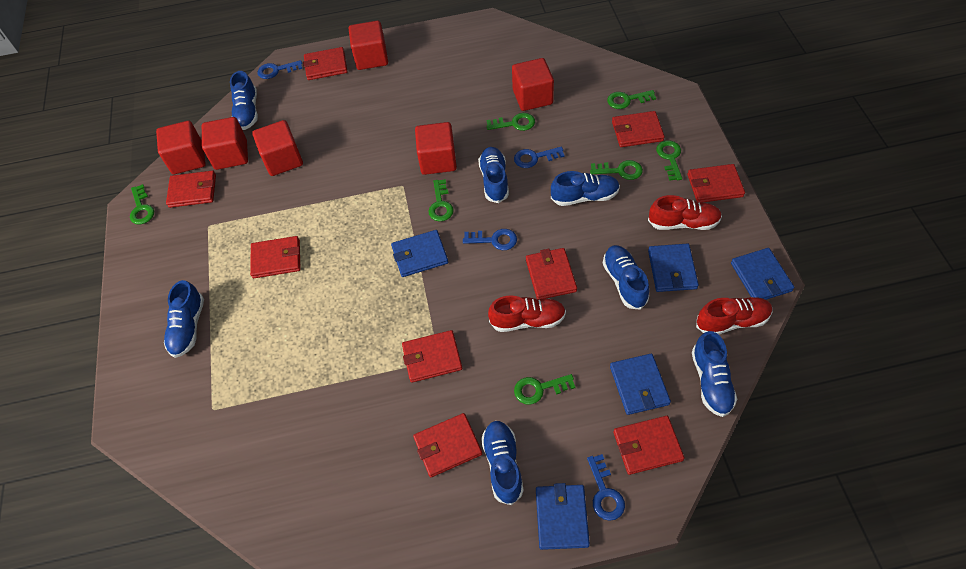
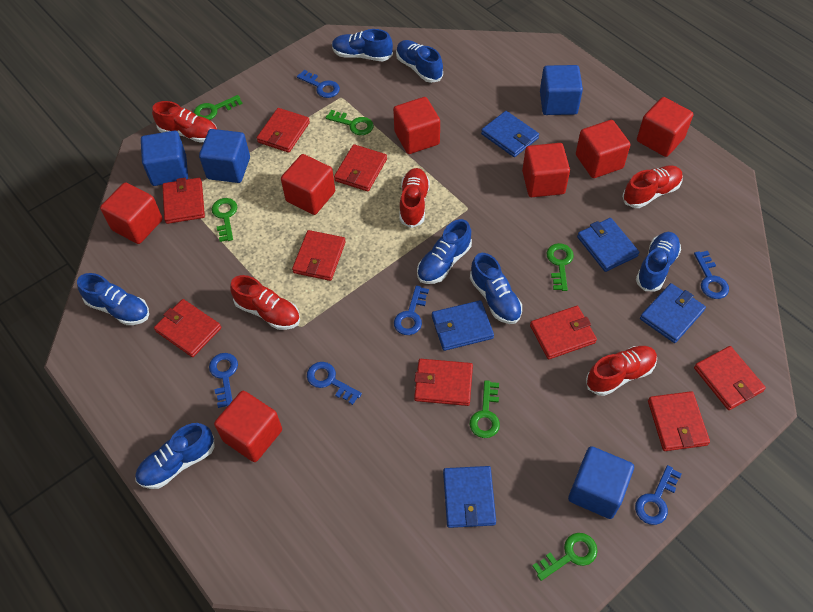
blue cube: 0 -> 4
blue key: 4 -> 6
green key: 7 -> 6
red cube: 6 -> 7
red shoe: 3 -> 5

